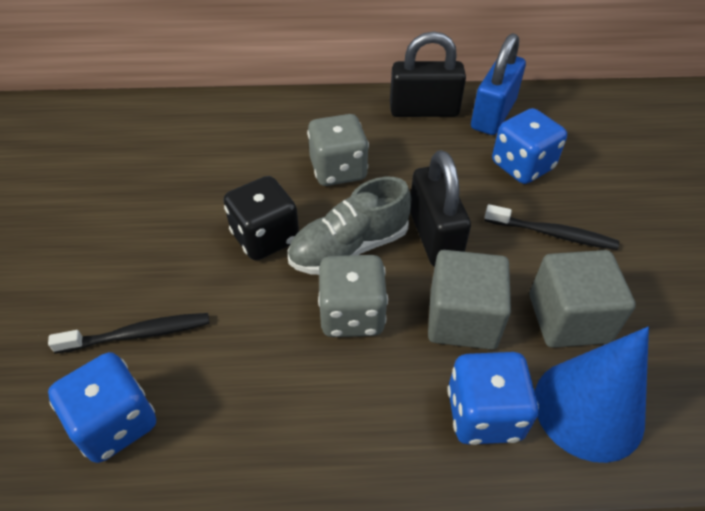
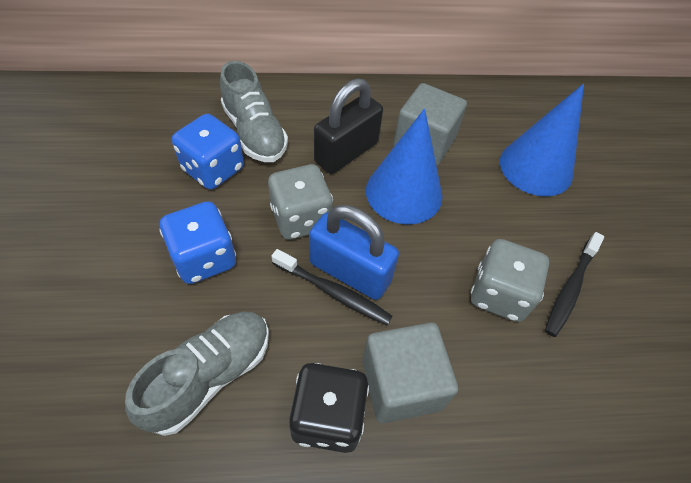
black padlock: 2 -> 1
blue cone: 1 -> 2
blue dice: 3 -> 2
grey shoe: 1 -> 2

